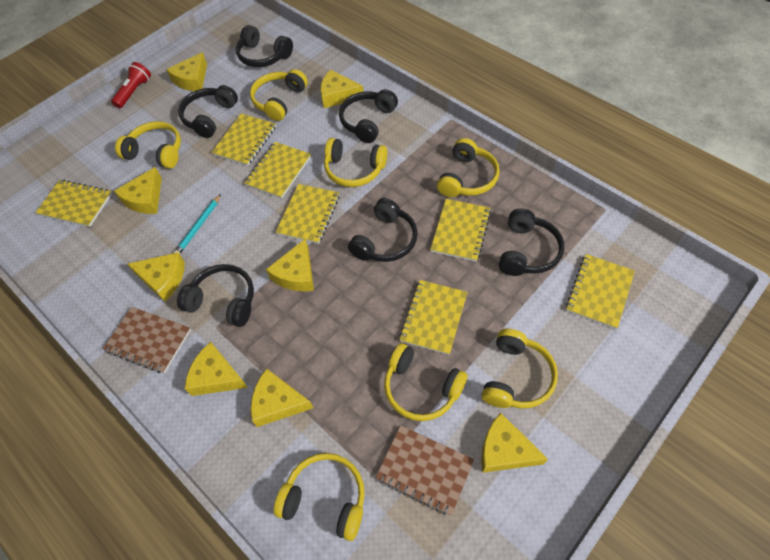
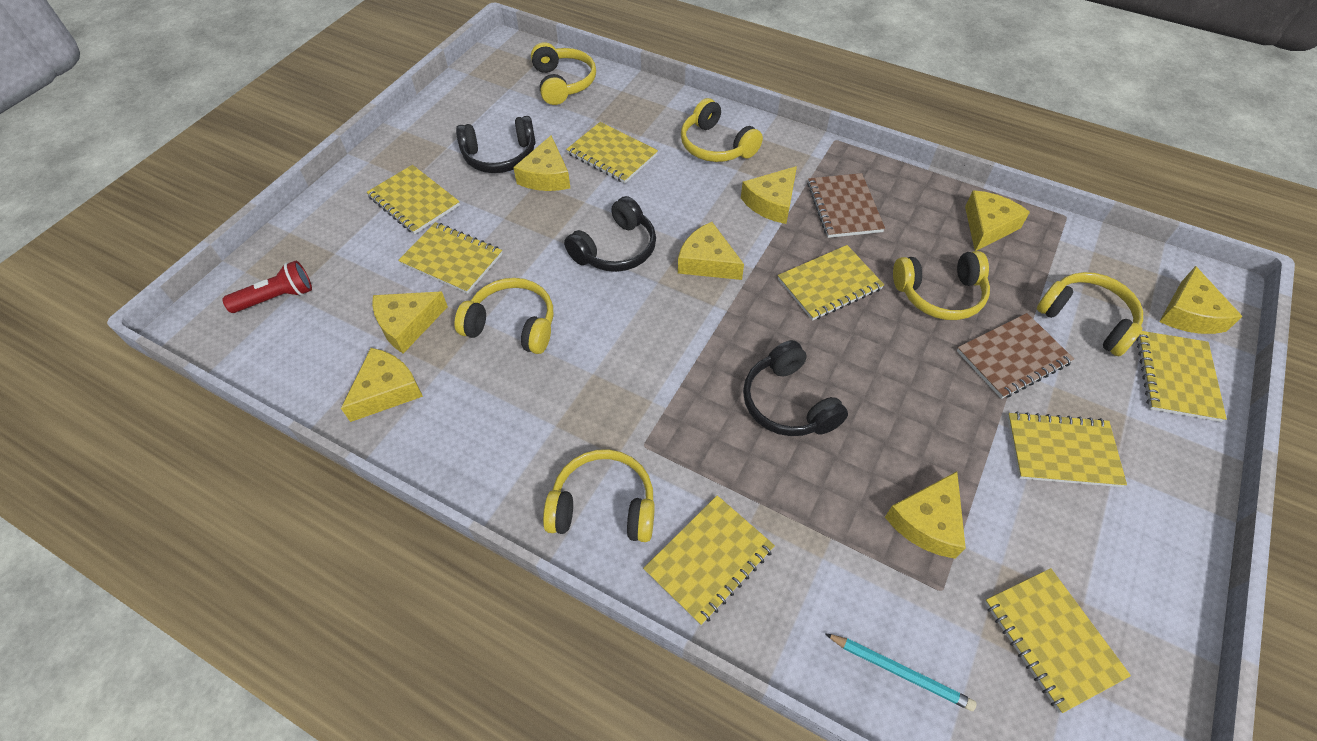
black headphones: 6 -> 3
yellow headphones: 7 -> 6
yellow notebook: 7 -> 8

